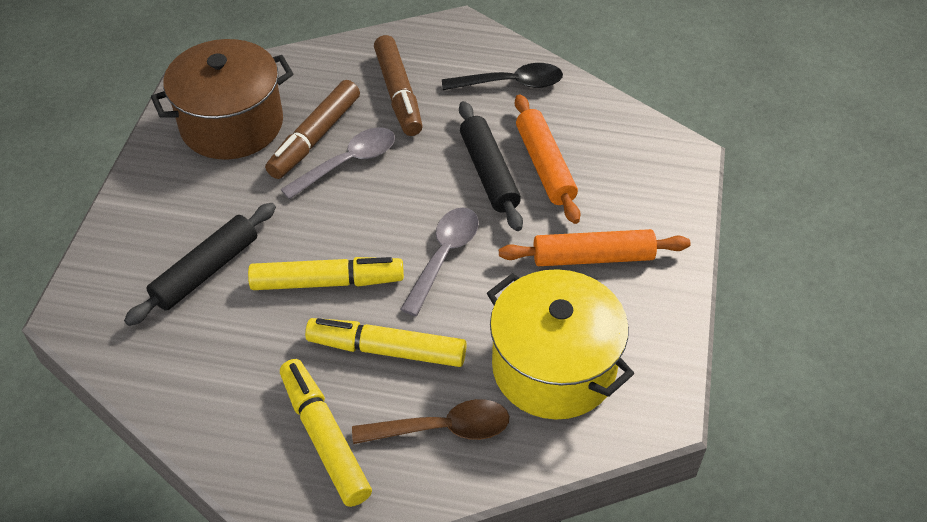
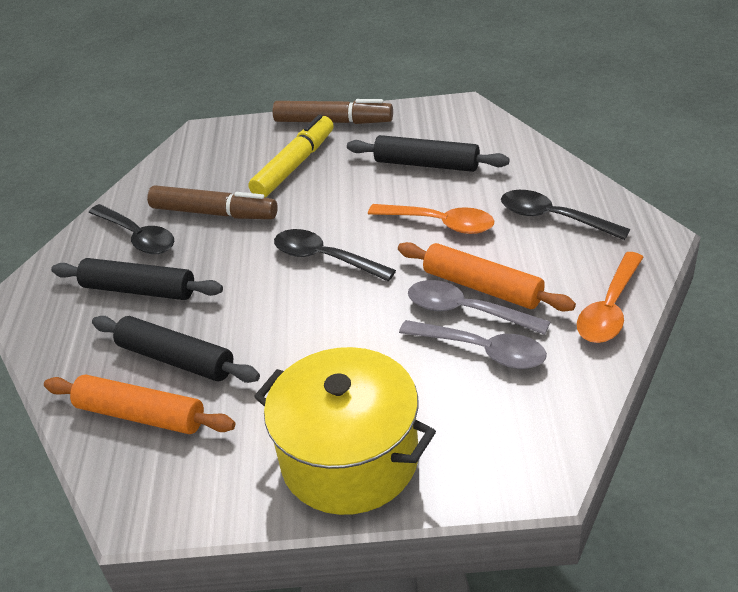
black rolling pin: 2 -> 3
black spoon: 1 -> 3
brown pot: 1 -> 0
brown spoon: 1 -> 0
orange spoon: 0 -> 2
yellow marker: 3 -> 1

